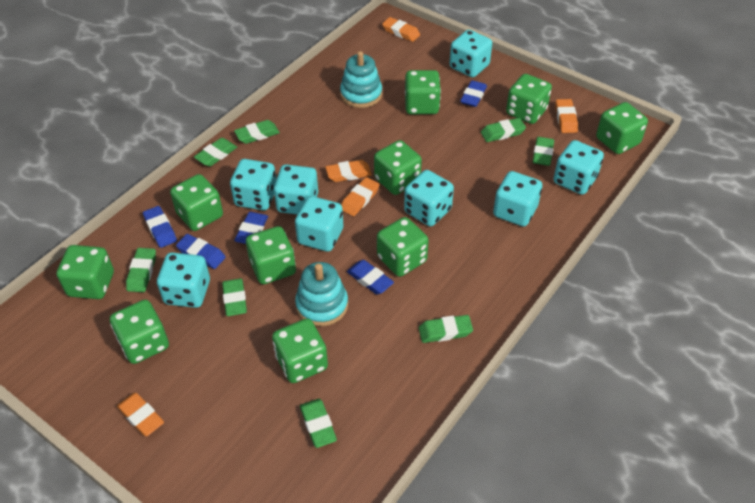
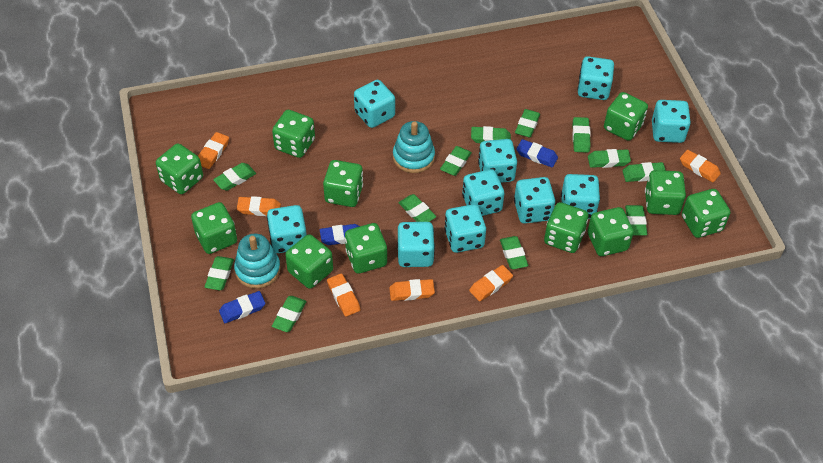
blue eraser: 5 -> 3
green dice: 10 -> 11
green eraser: 8 -> 12
orange eraser: 5 -> 6
turquoise dice: 8 -> 10

